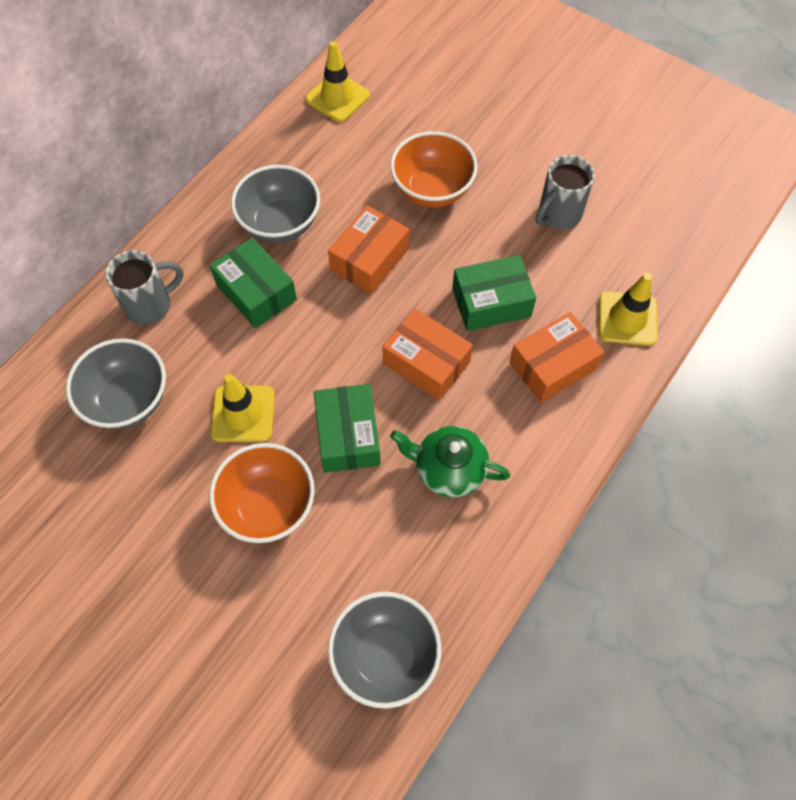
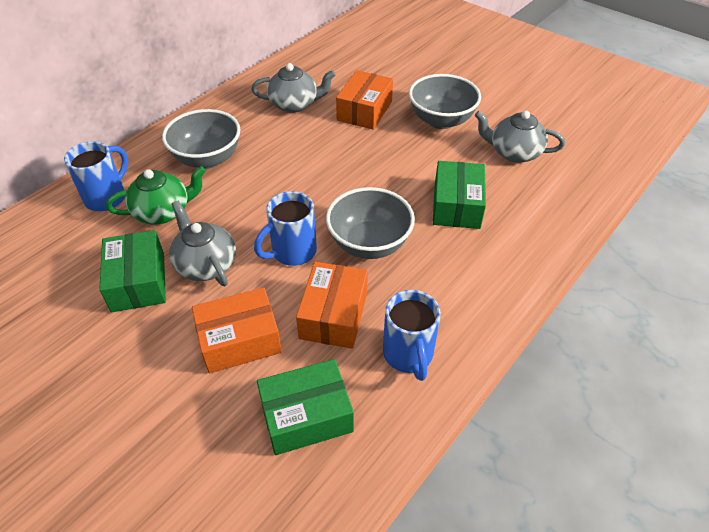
blue mug: 0 -> 3
grey mug: 2 -> 0
grey teapot: 0 -> 3
orange bowl: 2 -> 0
yellow traffic cone: 3 -> 0

